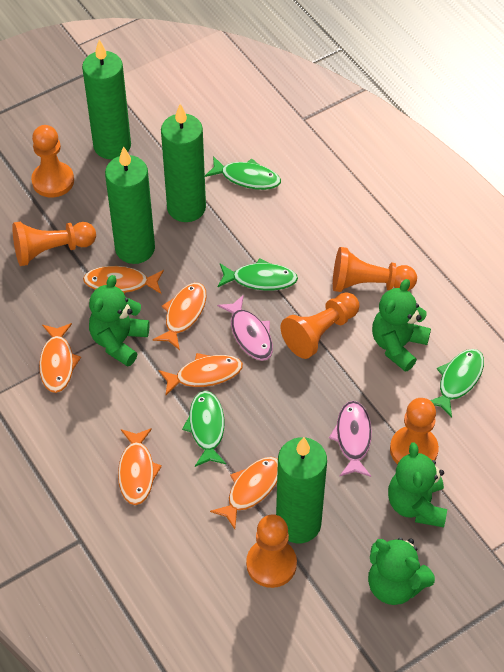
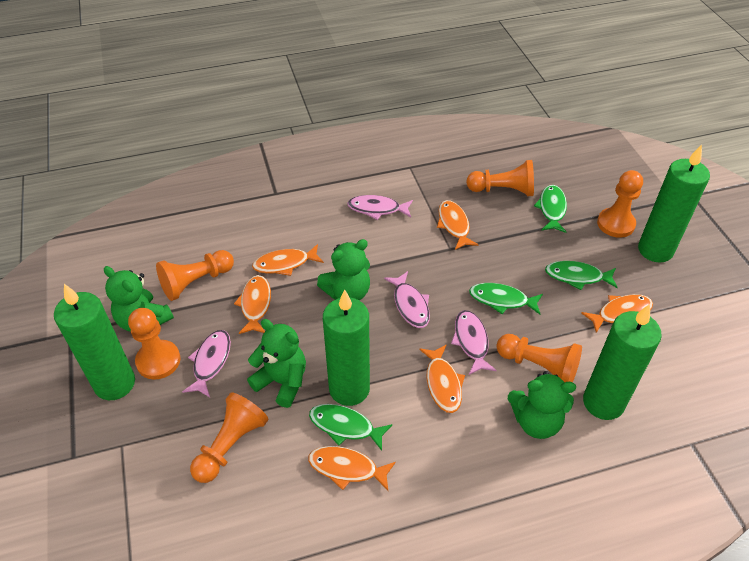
pink fish: 2 -> 4

